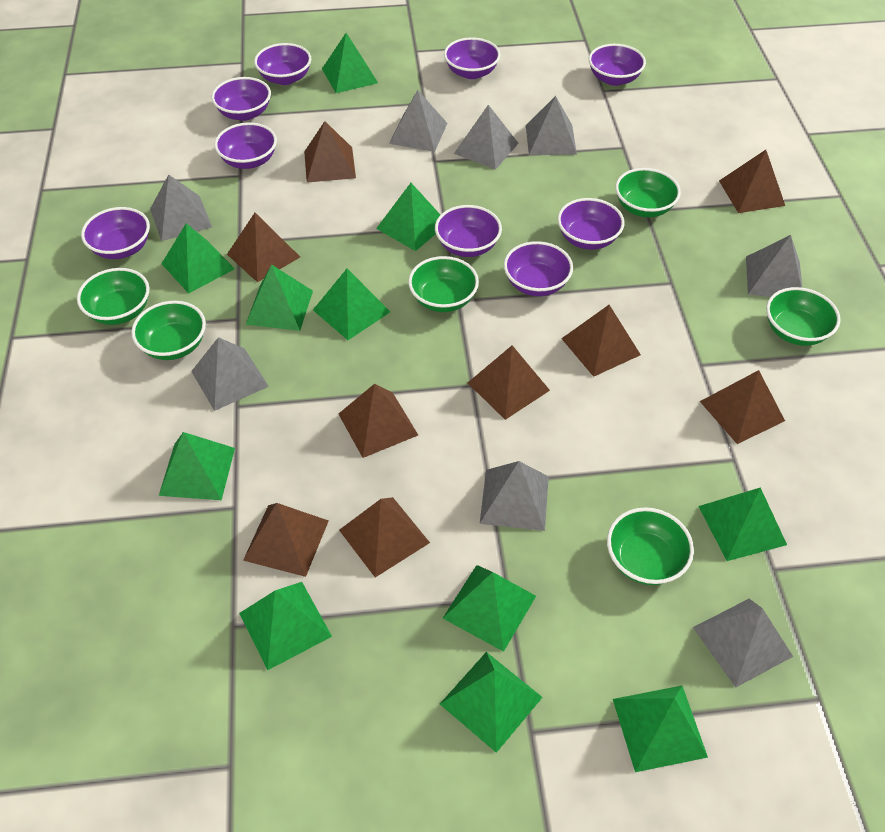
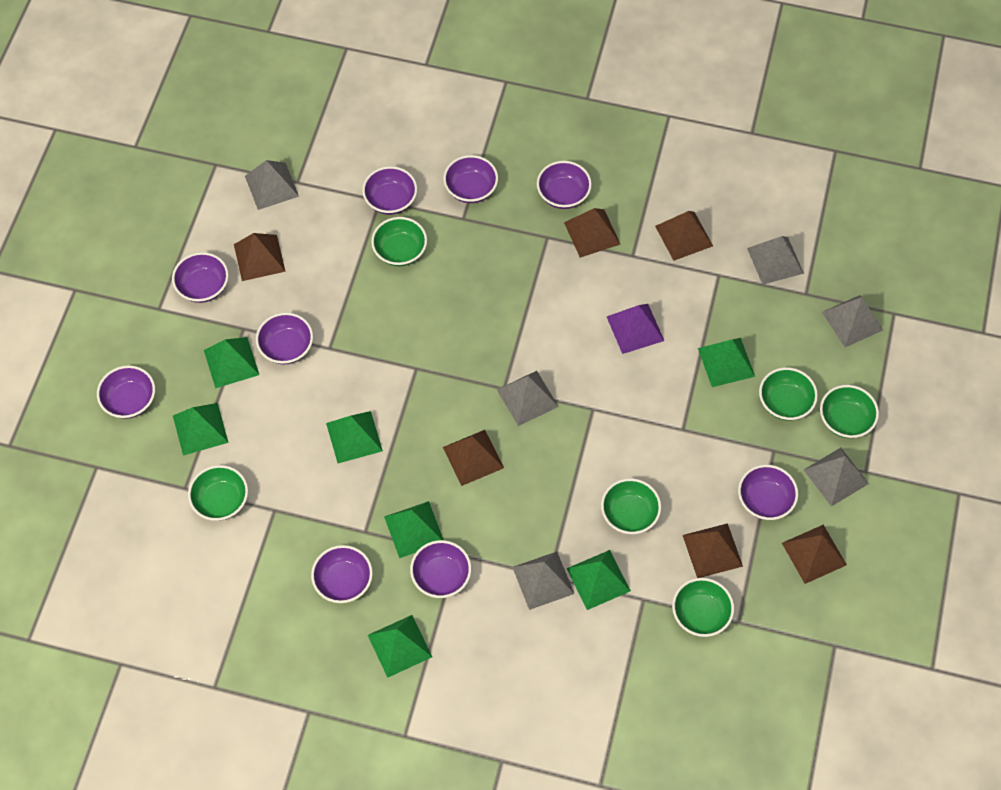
brown pyramid: 9 -> 6
green pyramid: 11 -> 7
grey pyramid: 8 -> 6
purple pyramid: 0 -> 1

